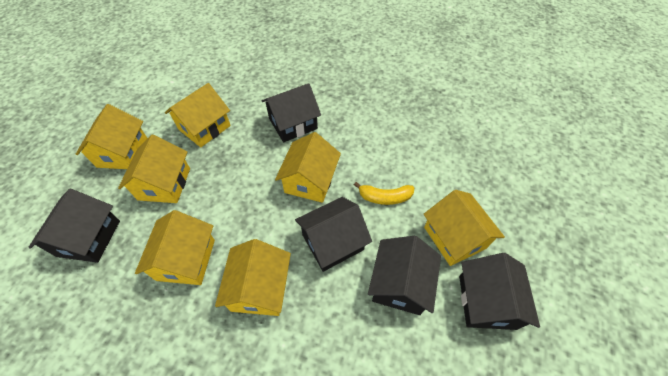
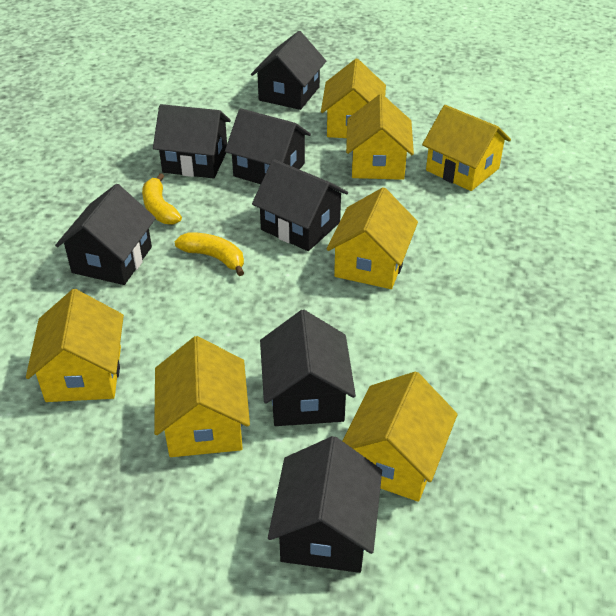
black house: 5 -> 7
yellow banana: 1 -> 2

